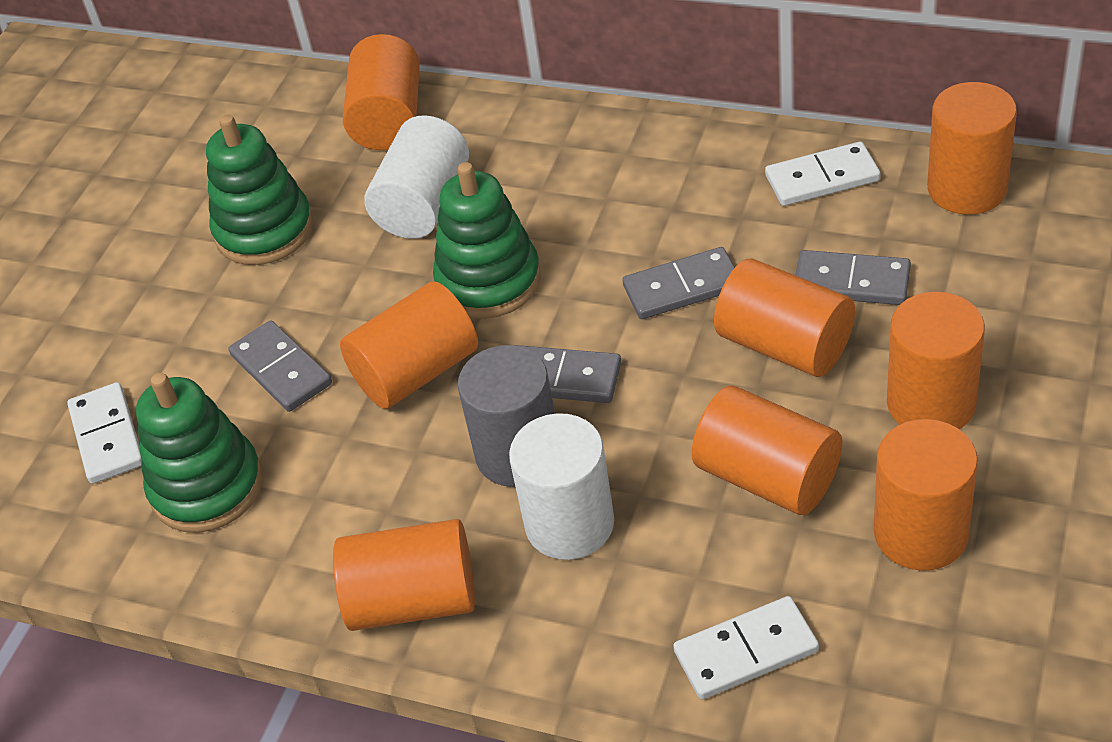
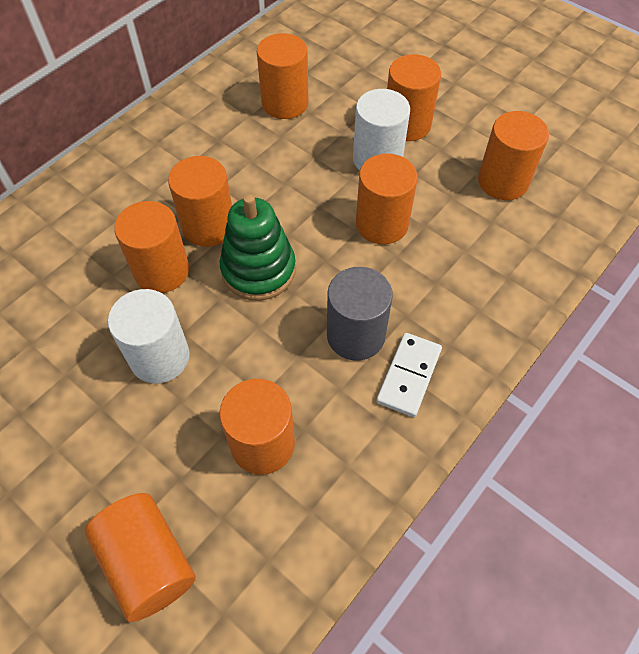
green stacking toy: 3 -> 1
grey domino: 4 -> 0
white domino: 3 -> 1

